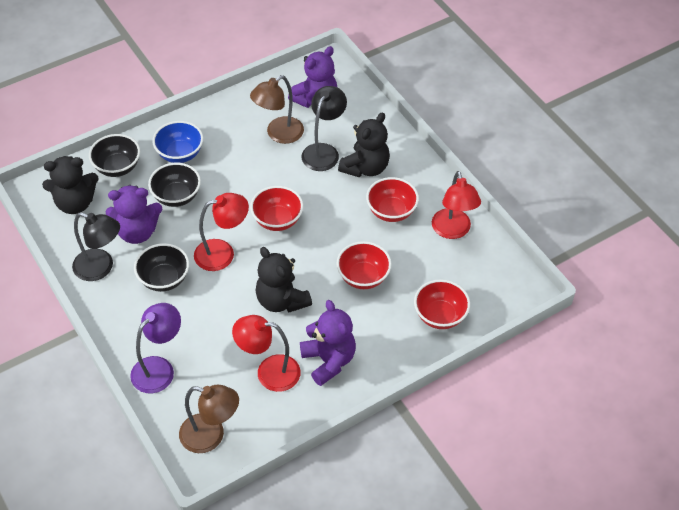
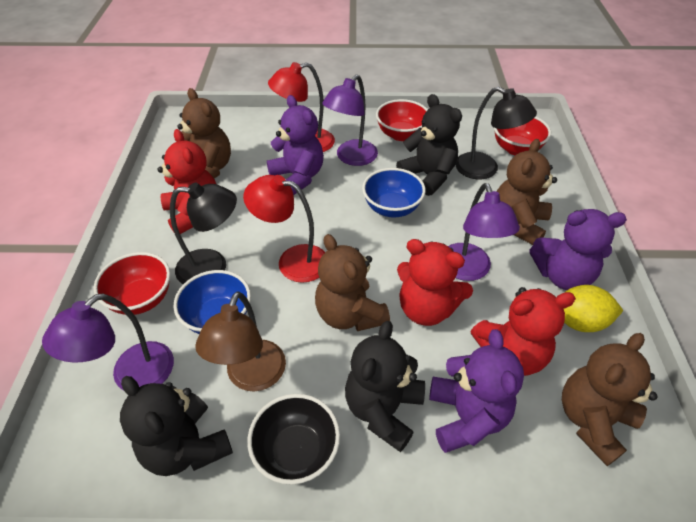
black bowl: 3 -> 1
blue bowl: 1 -> 2
brown lamp: 2 -> 1
brown teddy bear: 0 -> 4
purple lamp: 1 -> 3
red bowl: 4 -> 3
red lamp: 3 -> 2
red teddy bear: 0 -> 3
yellow lemon: 0 -> 1

